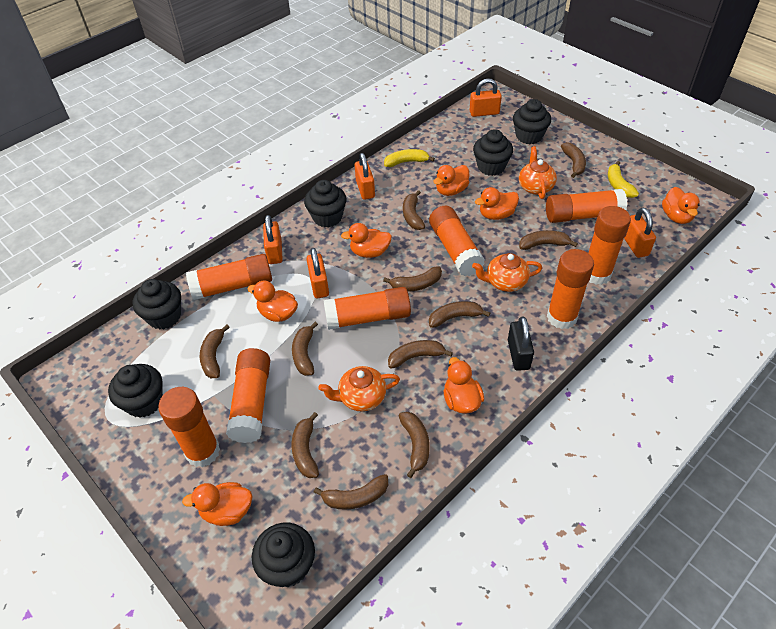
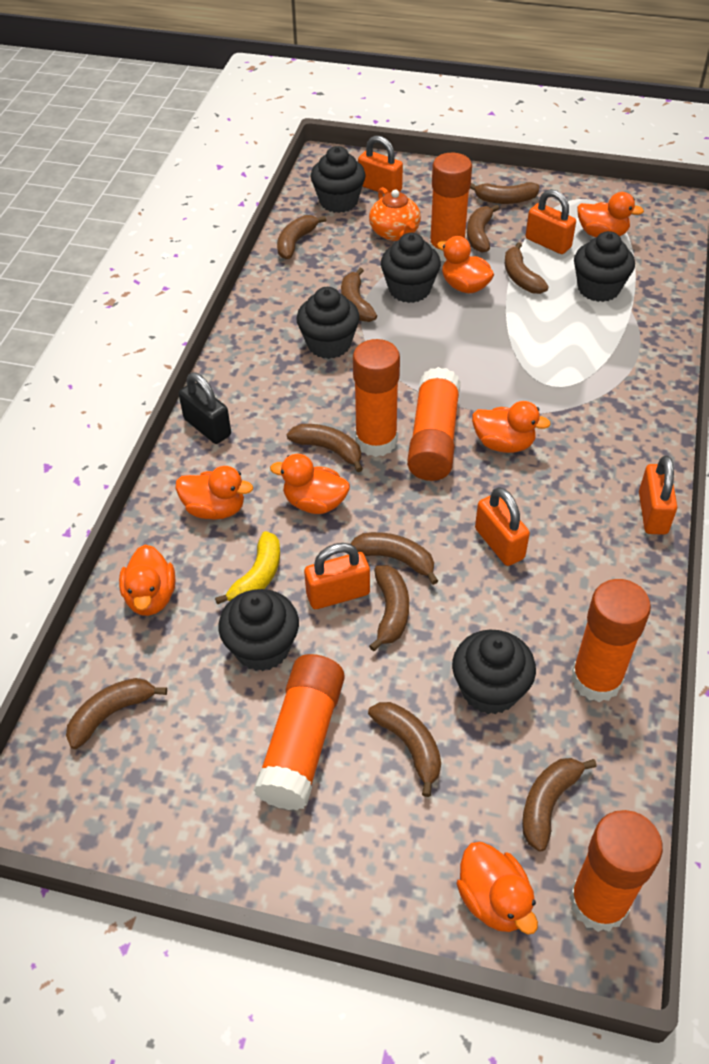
orange glue stick: 8 -> 6
orange teapot: 3 -> 1
yellow banana: 2 -> 1

